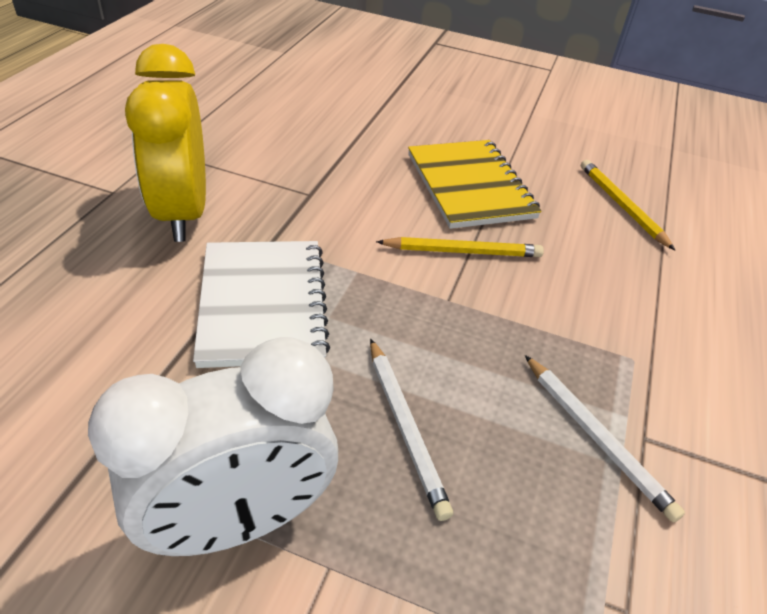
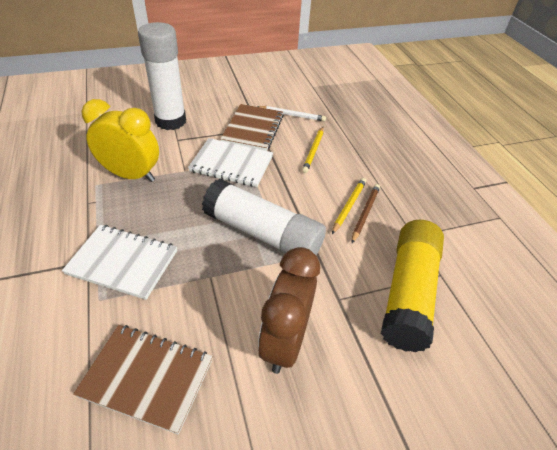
brown clock: 0 -> 1
brown notebook: 0 -> 2
brown pencil: 0 -> 1
white clock: 1 -> 0
white glue stick: 0 -> 2
white notebook: 1 -> 2
white pencil: 2 -> 1
yellow glue stick: 0 -> 1
yellow notebook: 1 -> 0

